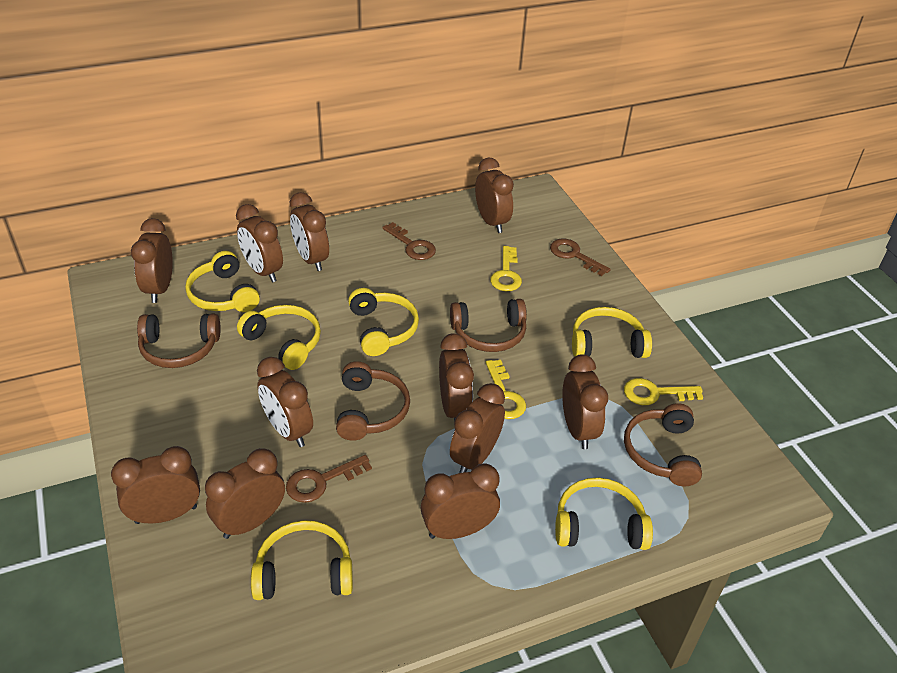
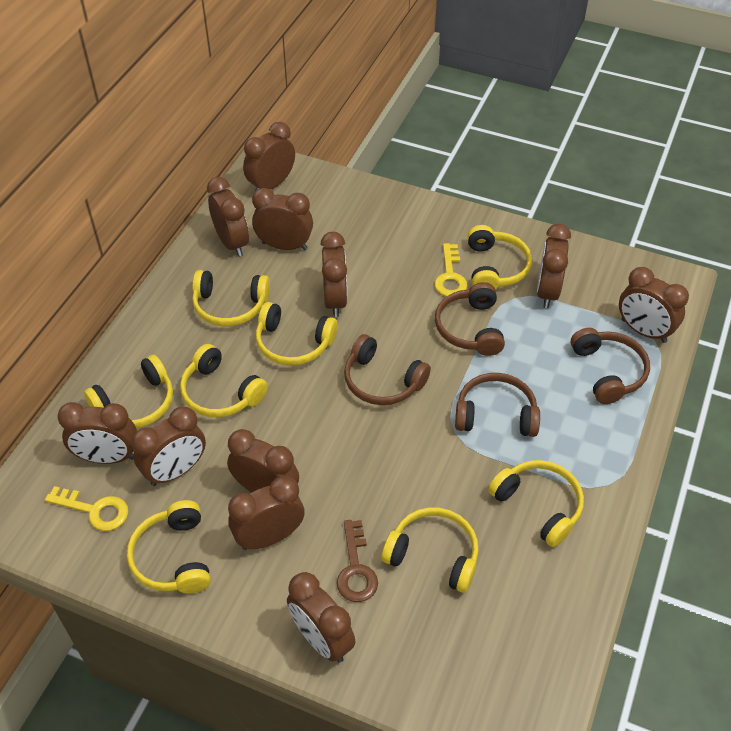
brown key: 3 -> 1
yellow headphones: 6 -> 8
yellow key: 3 -> 2

